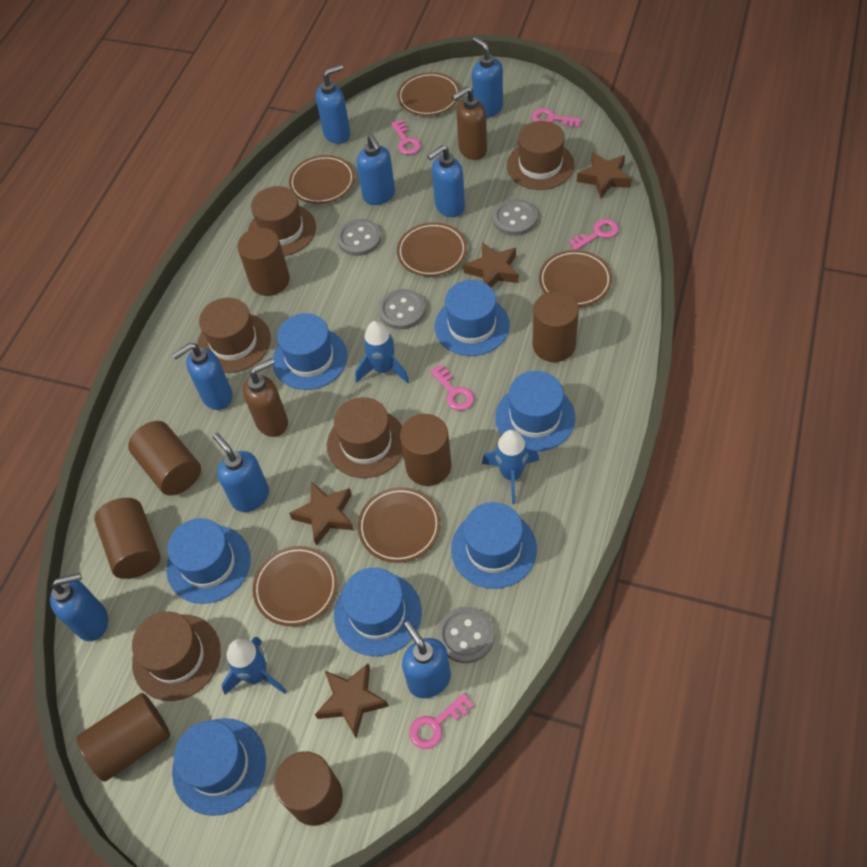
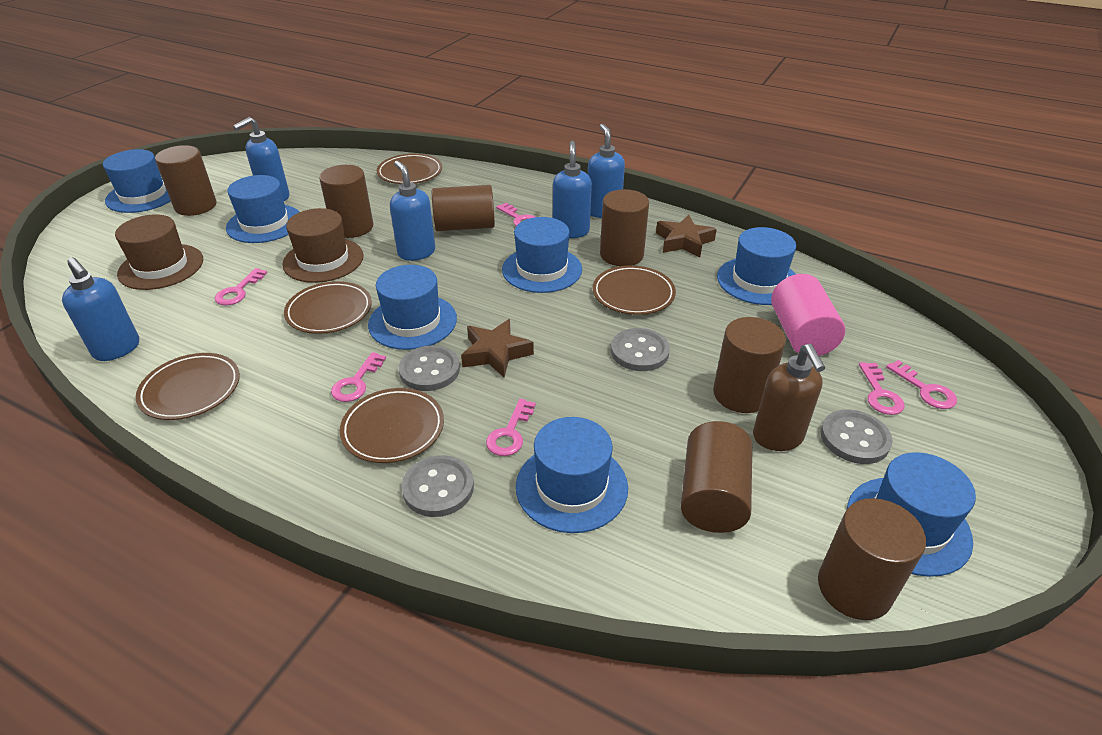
blue rocket: 3 -> 0
blue soap dispenser: 8 -> 5
brown hat: 5 -> 2
brown plate: 6 -> 5
brown soap dispenser: 2 -> 1
brown star: 4 -> 2
pink cylinder: 0 -> 1
pink key: 5 -> 6

